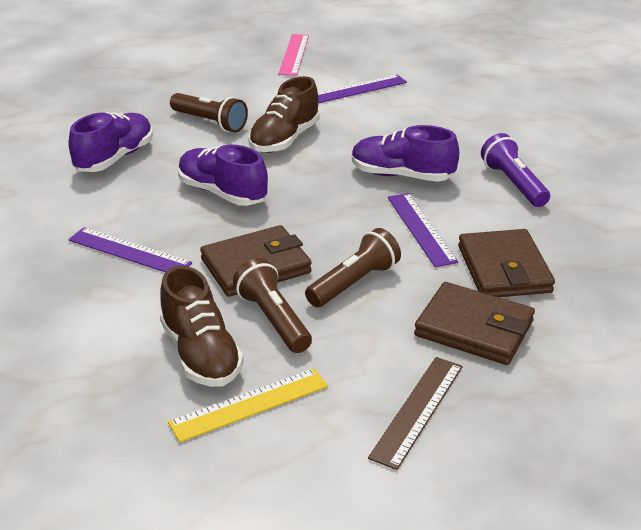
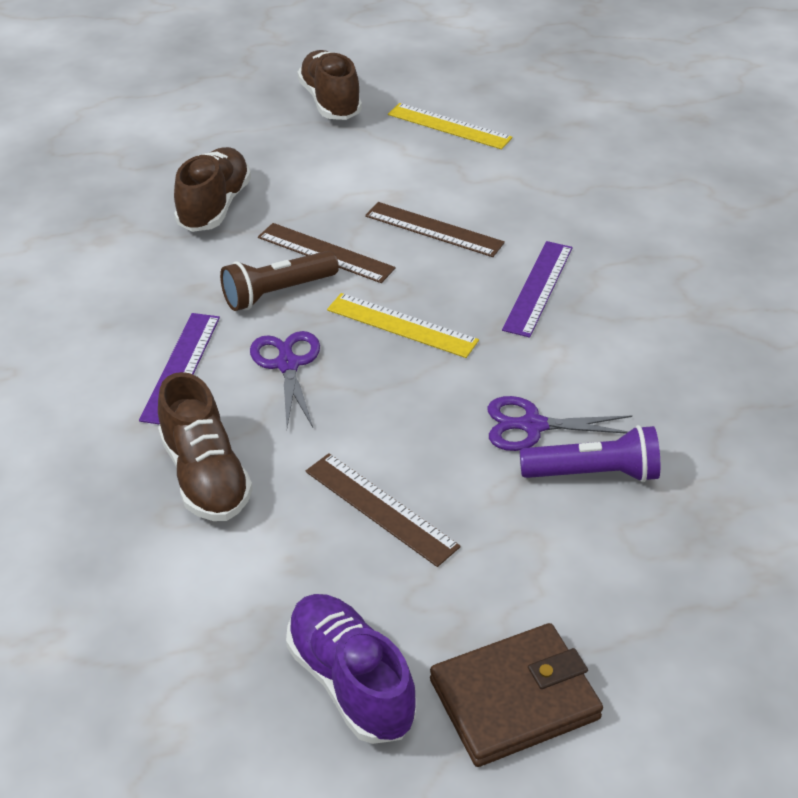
brown flashlight: 3 -> 1
brown ruler: 1 -> 3
brown shoe: 2 -> 3
brown wallet: 3 -> 1
pink ruler: 1 -> 0
purple ruler: 3 -> 2
purple scissors: 0 -> 2
purple shoe: 3 -> 1
yellow ruler: 1 -> 2

